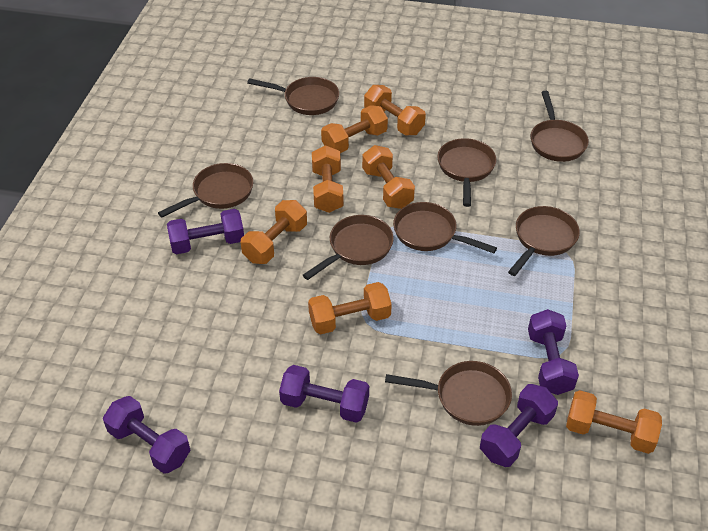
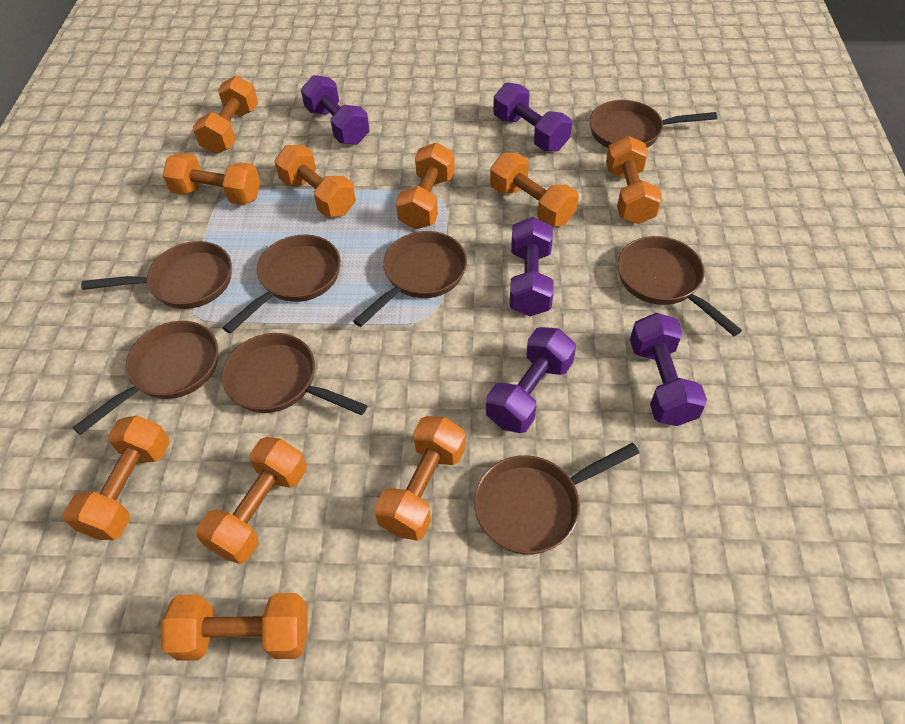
orange dumbbell: 7 -> 10

